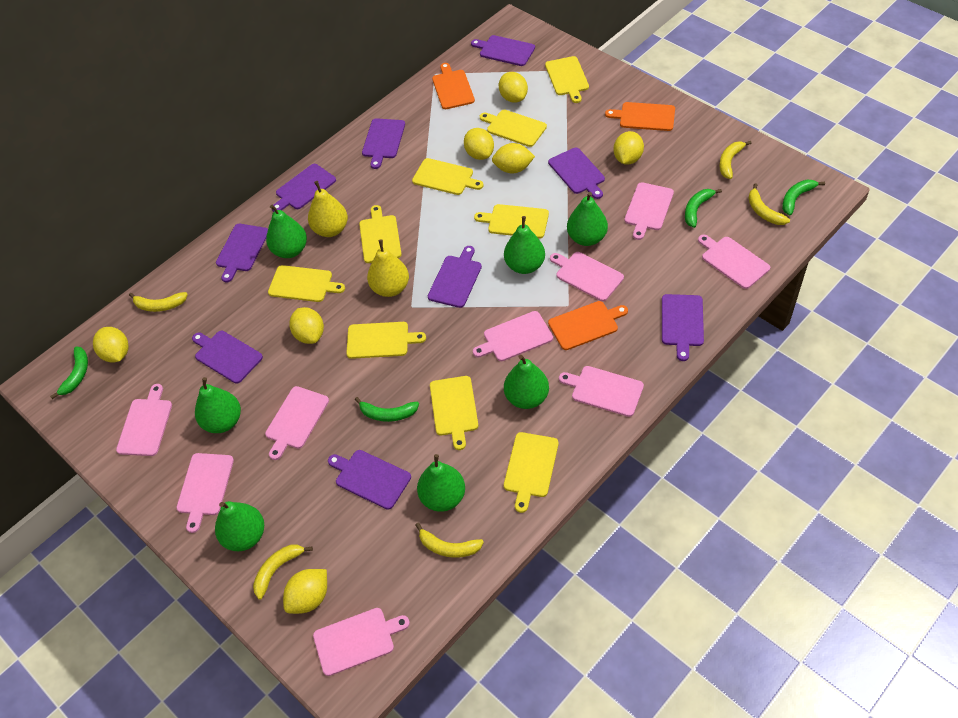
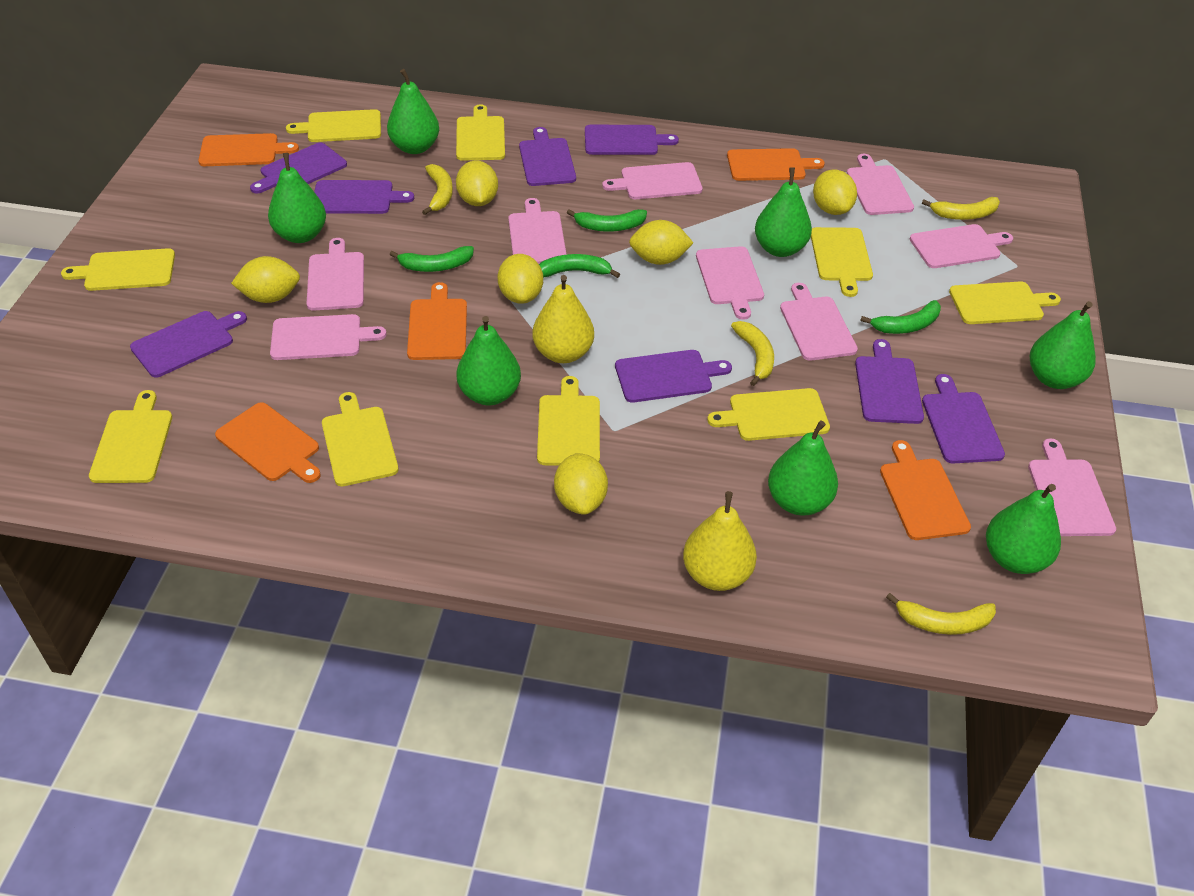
orange cutting board: 3 -> 5
purple cutting board: 9 -> 8
yellow banana: 5 -> 4
yellow lemon: 7 -> 6

